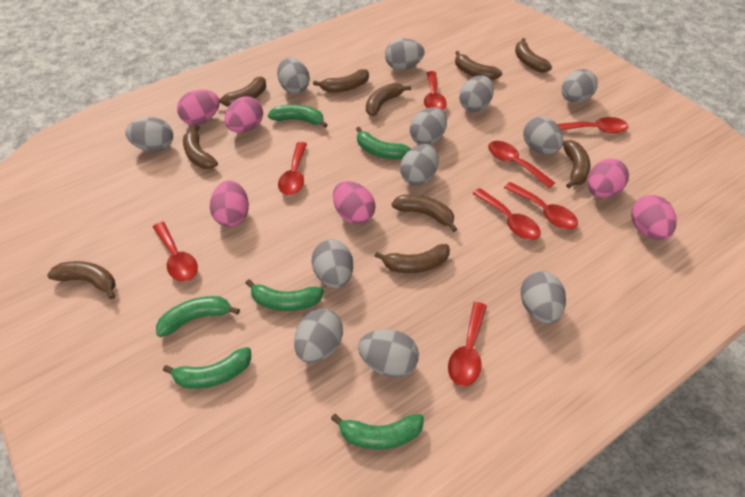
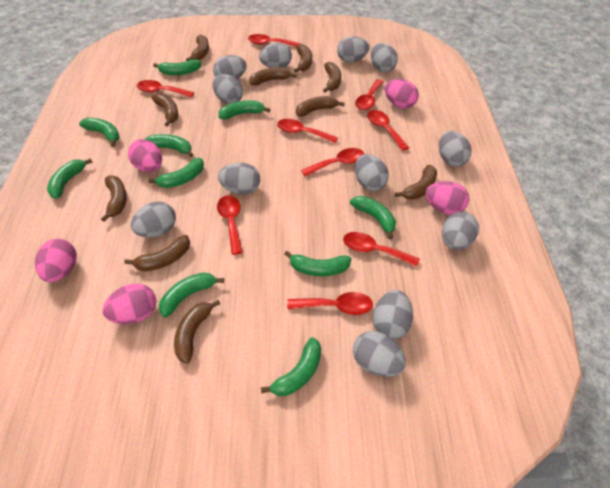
green banana: 6 -> 10
pink egg: 6 -> 5
red spoon: 8 -> 9

